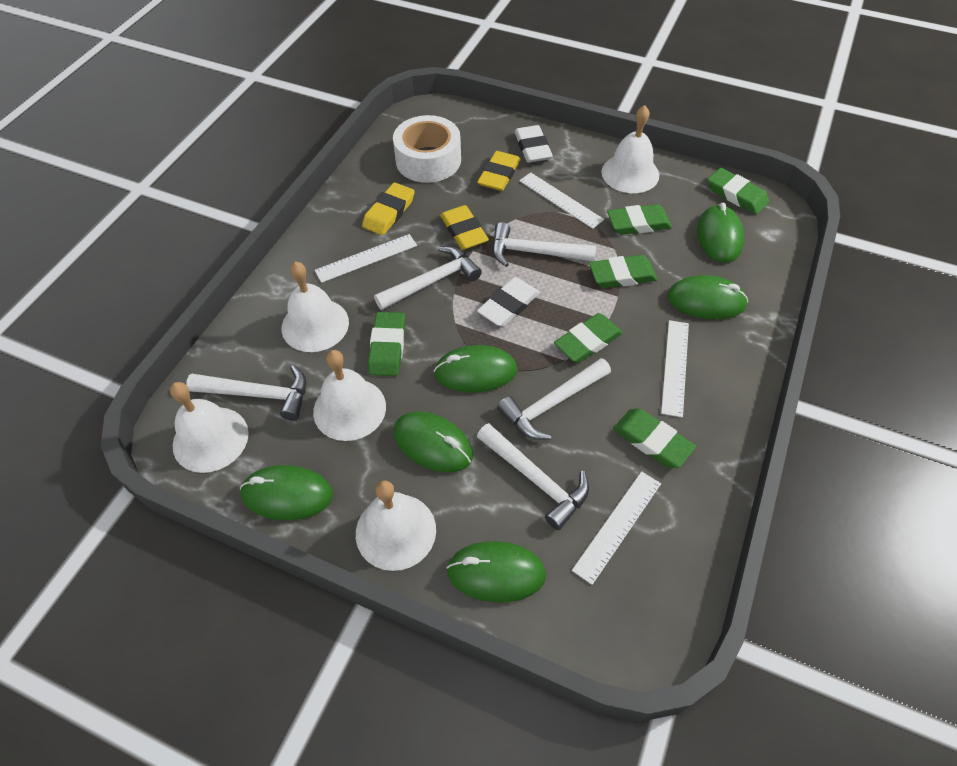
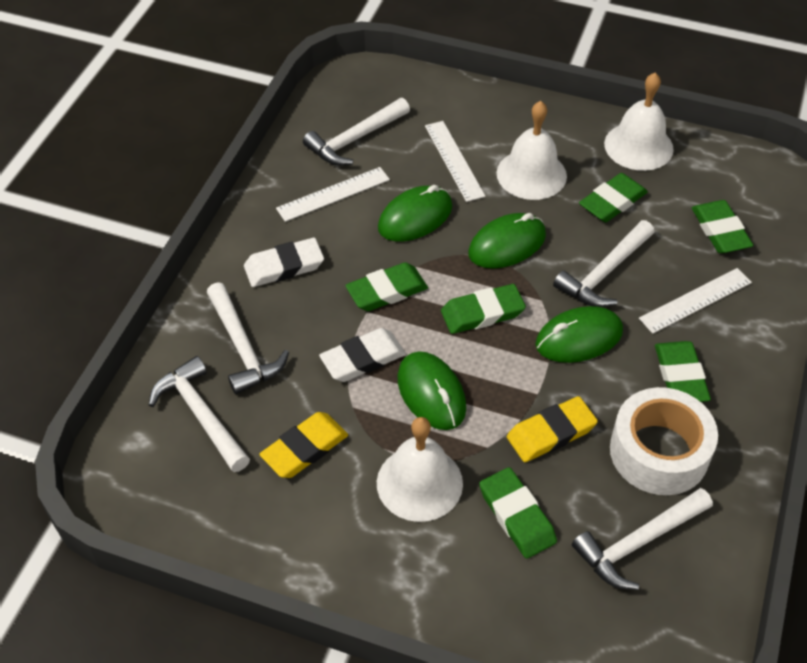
green mouse: 6 -> 4
white bell: 5 -> 3
white ruler: 4 -> 3
yellow eraser: 3 -> 2

